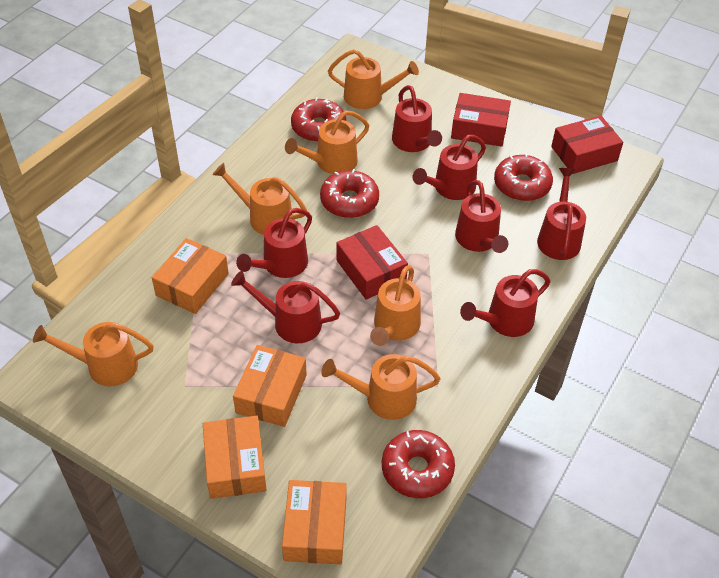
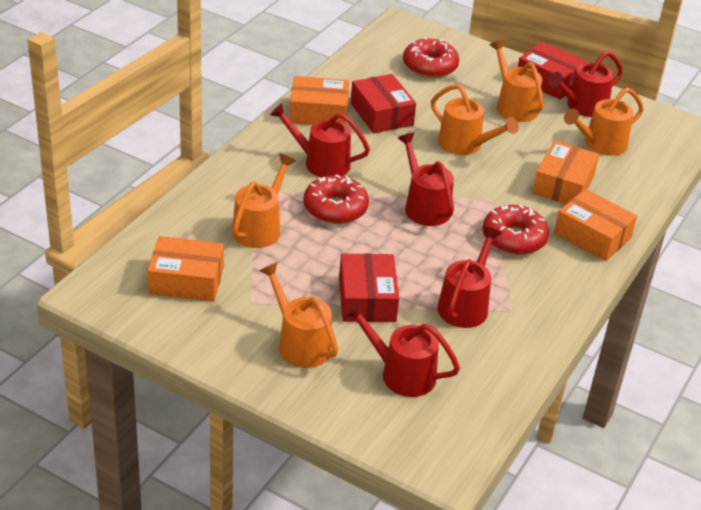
orange watering can: 6 -> 5
red donut: 4 -> 3
red watering can: 7 -> 5

